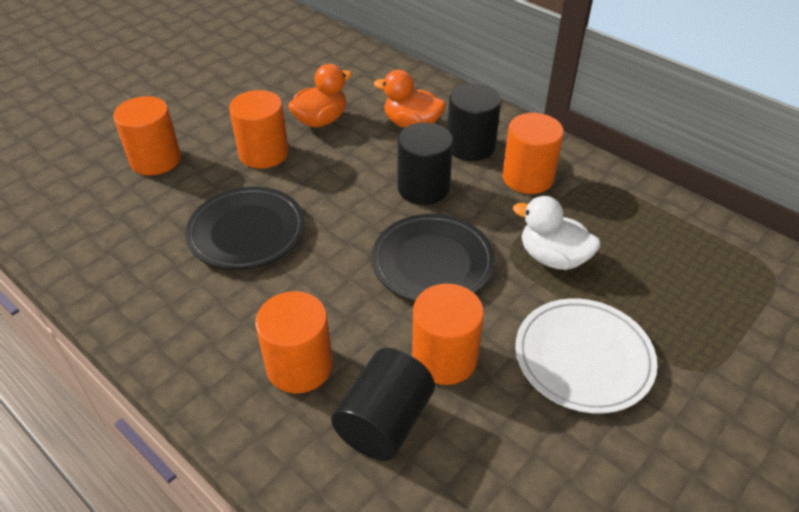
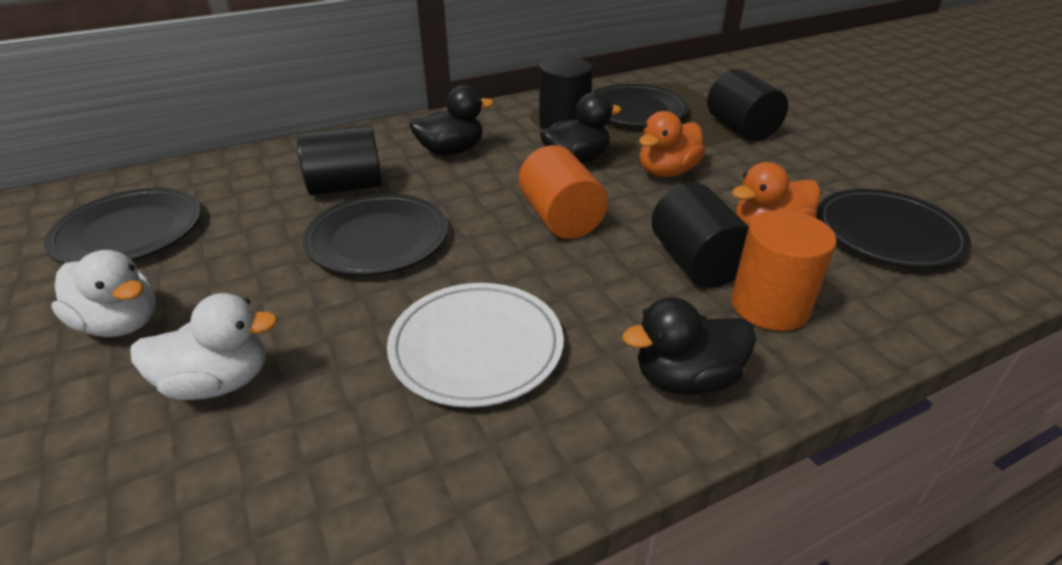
black cylinder: 3 -> 4
black duck: 0 -> 3
black plate: 2 -> 4
orange cylinder: 5 -> 2
white duck: 1 -> 2

